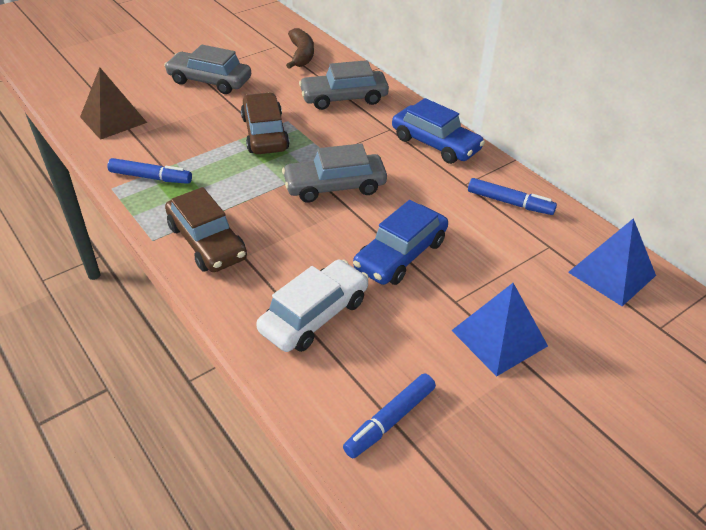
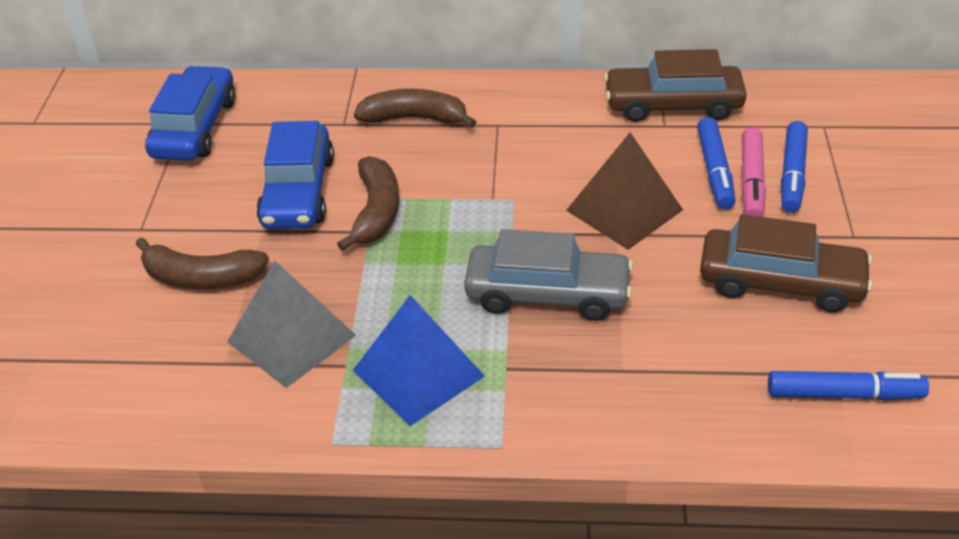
blue pyramid: 2 -> 1
brown banana: 1 -> 3
grey car: 3 -> 1
grey pyramid: 0 -> 1
pink marker: 0 -> 1
white car: 1 -> 0

